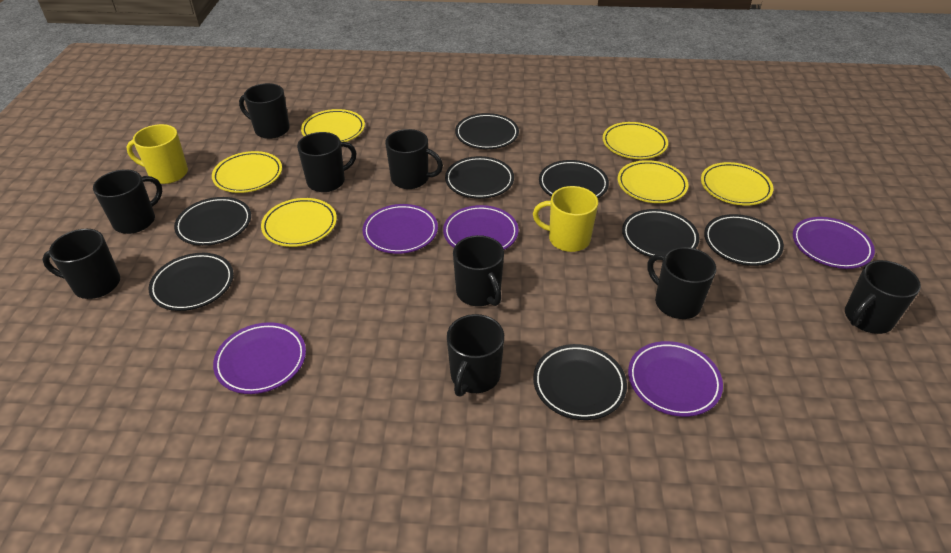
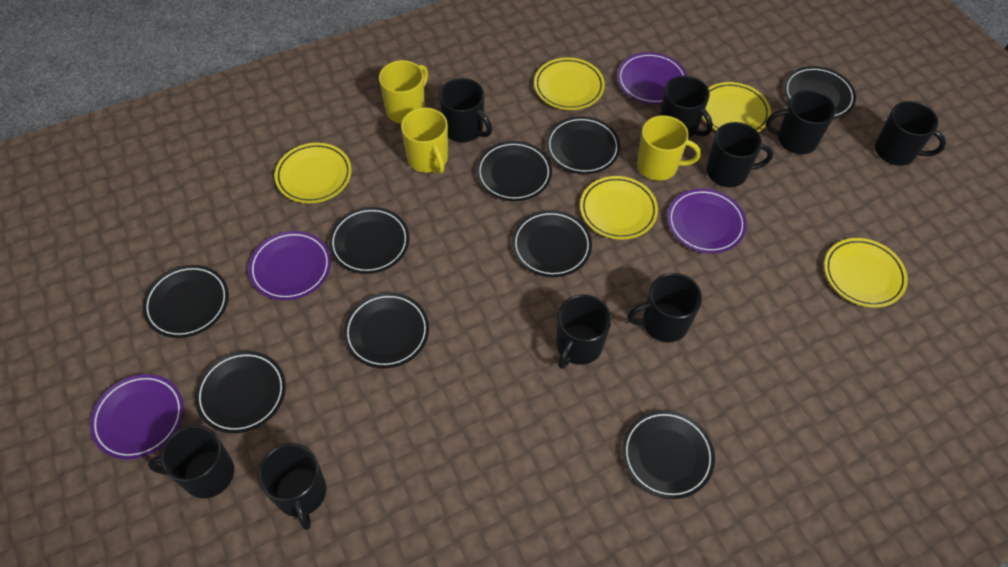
black plate: 8 -> 9
purple plate: 5 -> 4
yellow mug: 2 -> 3
yellow plate: 6 -> 5

